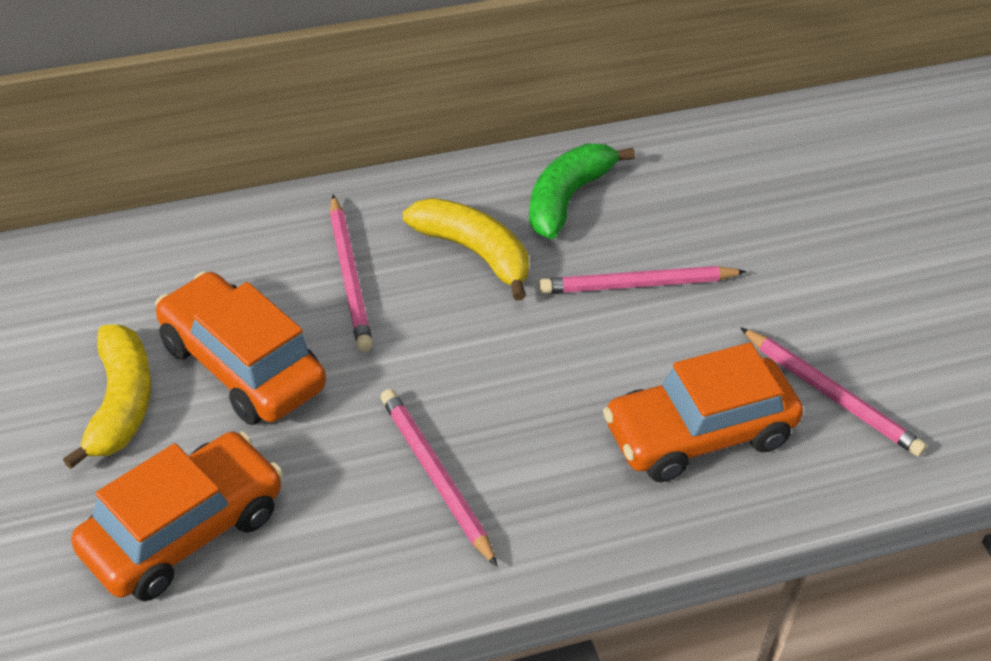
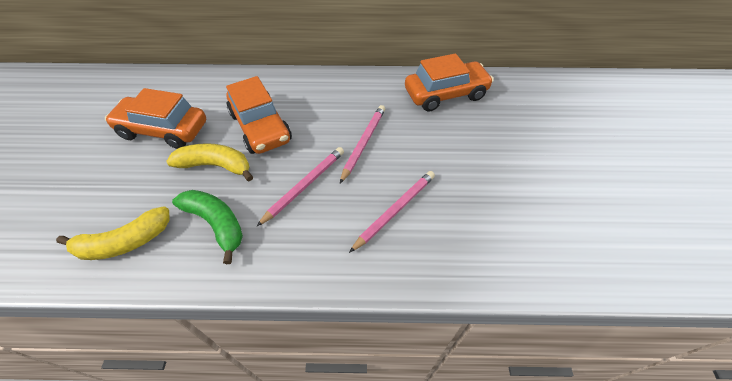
pink pencil: 4 -> 3

